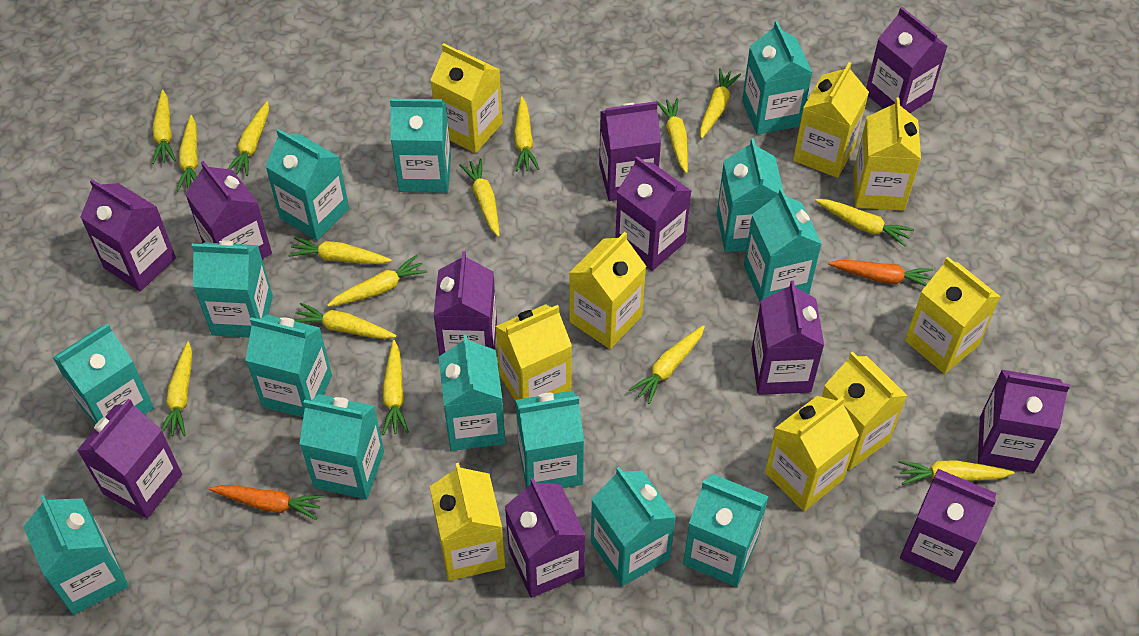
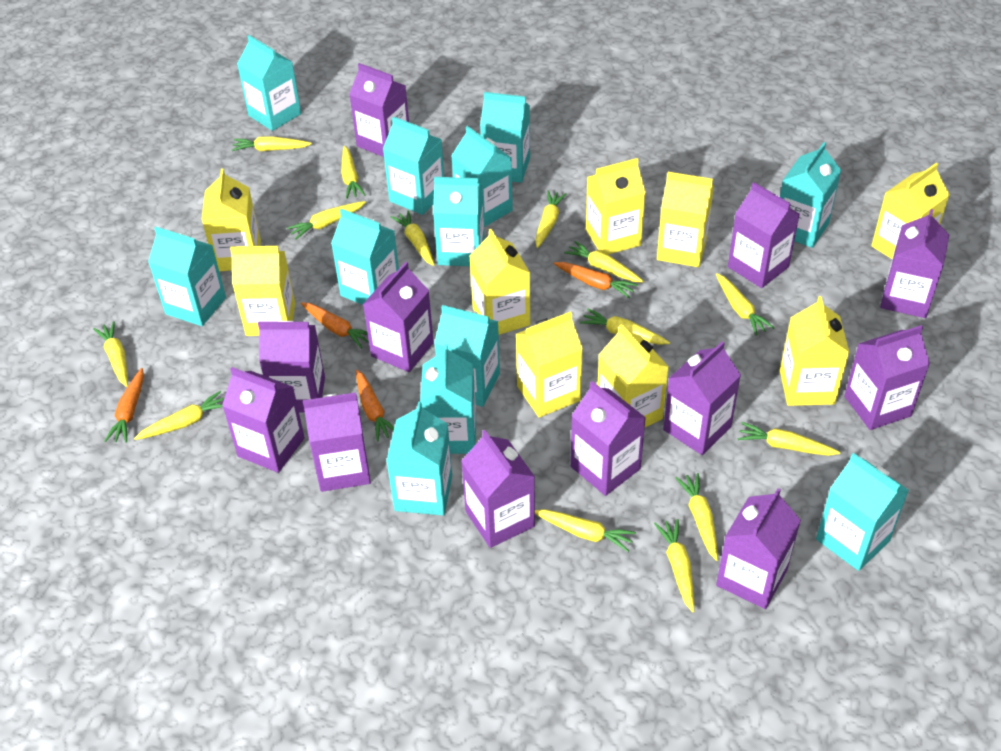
orange carrot: 2 -> 4
purple carton: 11 -> 12
turquoise carton: 14 -> 12
yellow carrot: 15 -> 14

